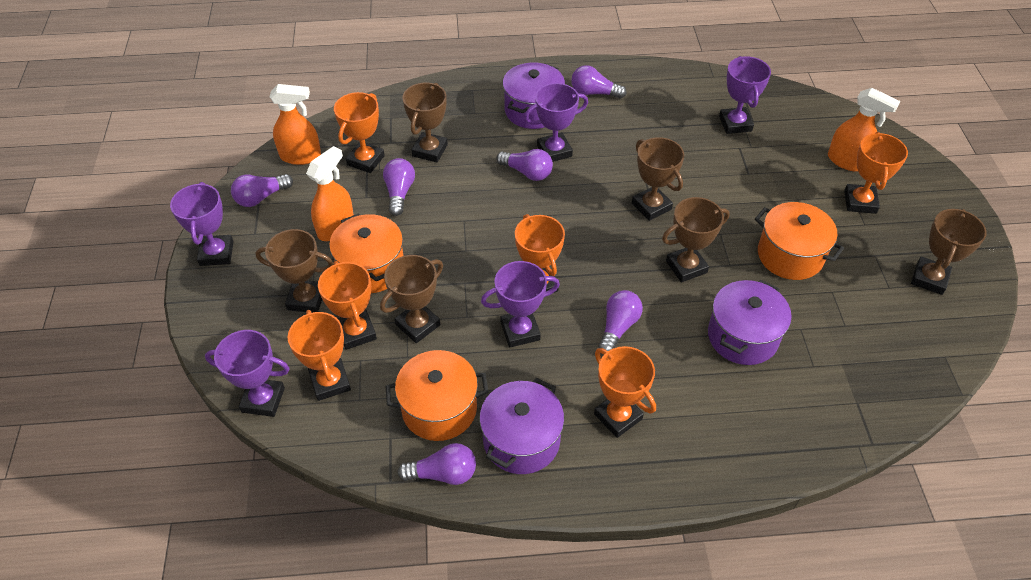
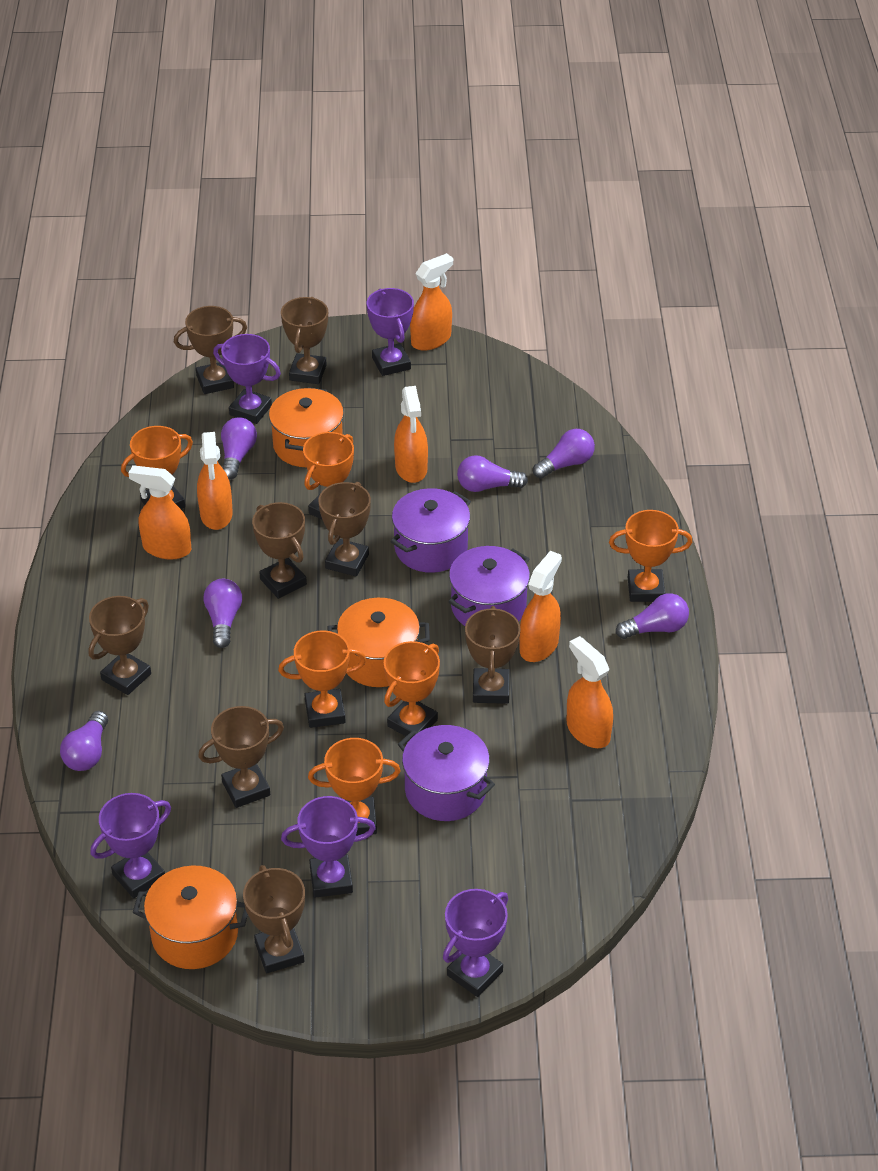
brown trophy: 6 -> 8
orange spray bottle: 3 -> 6

